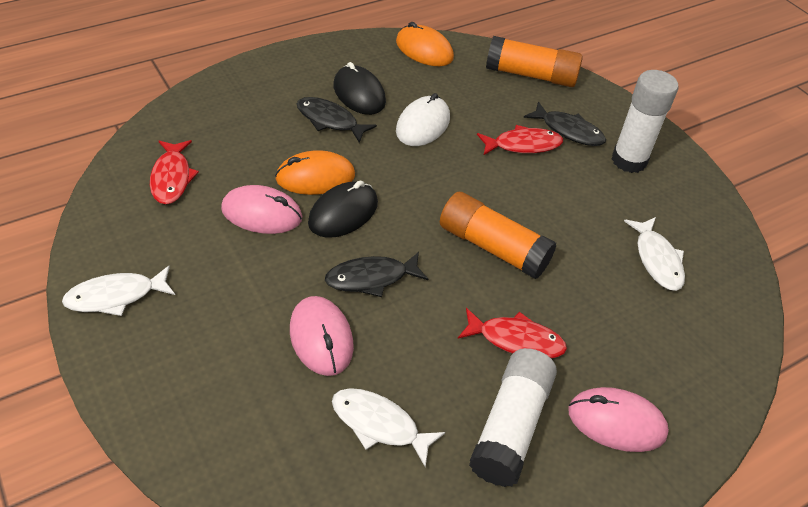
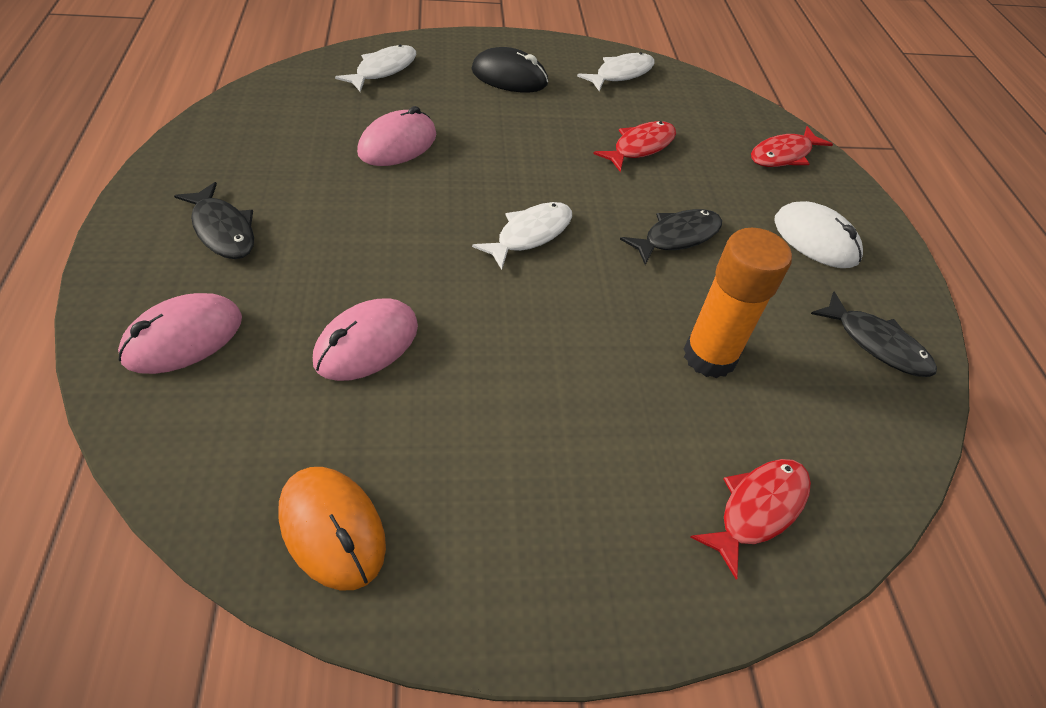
black mouse: 2 -> 1
orange glue stick: 2 -> 1
orange mouse: 2 -> 1
white glue stick: 2 -> 0

